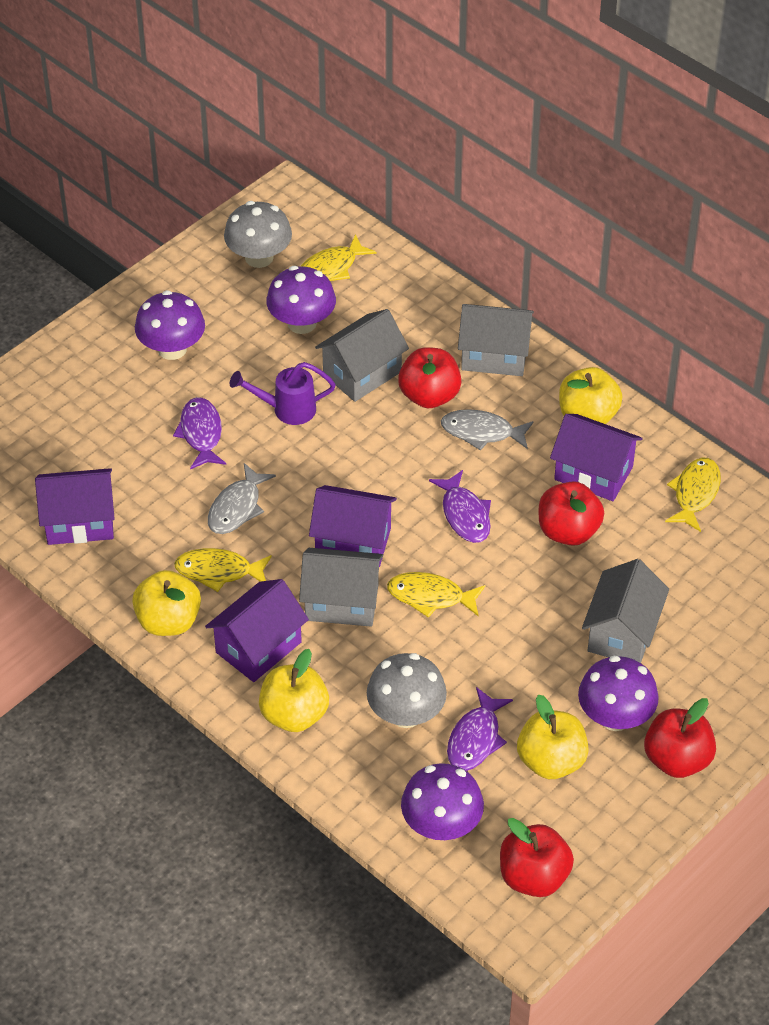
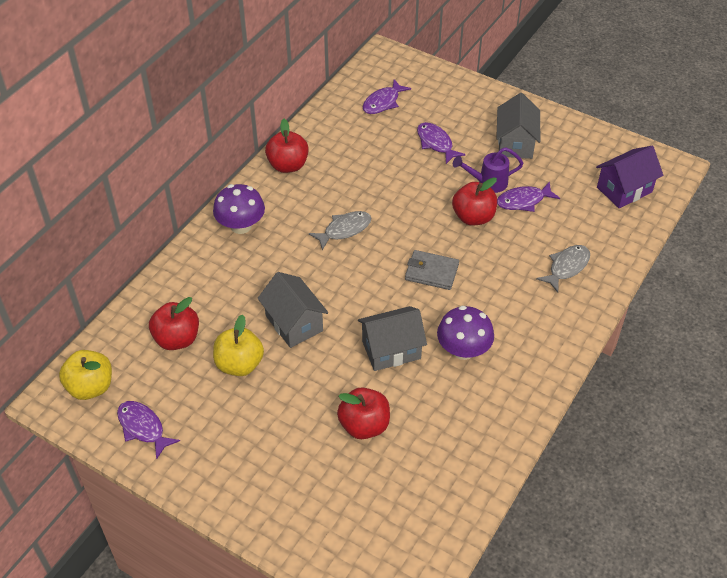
grey house: 4 -> 3
grey mushroom: 2 -> 0
grey wallet: 0 -> 1
purple fish: 3 -> 4
purple house: 4 -> 1
purple mushroom: 4 -> 2
yellow apple: 4 -> 2
yellow fish: 4 -> 0

